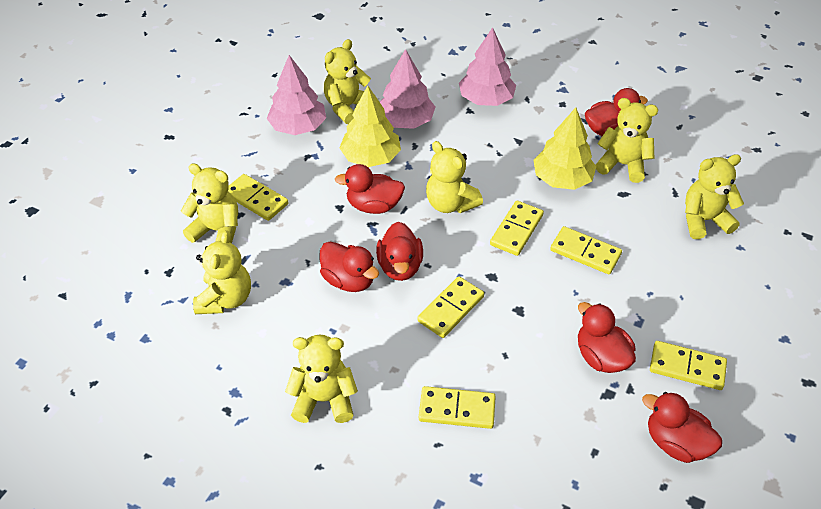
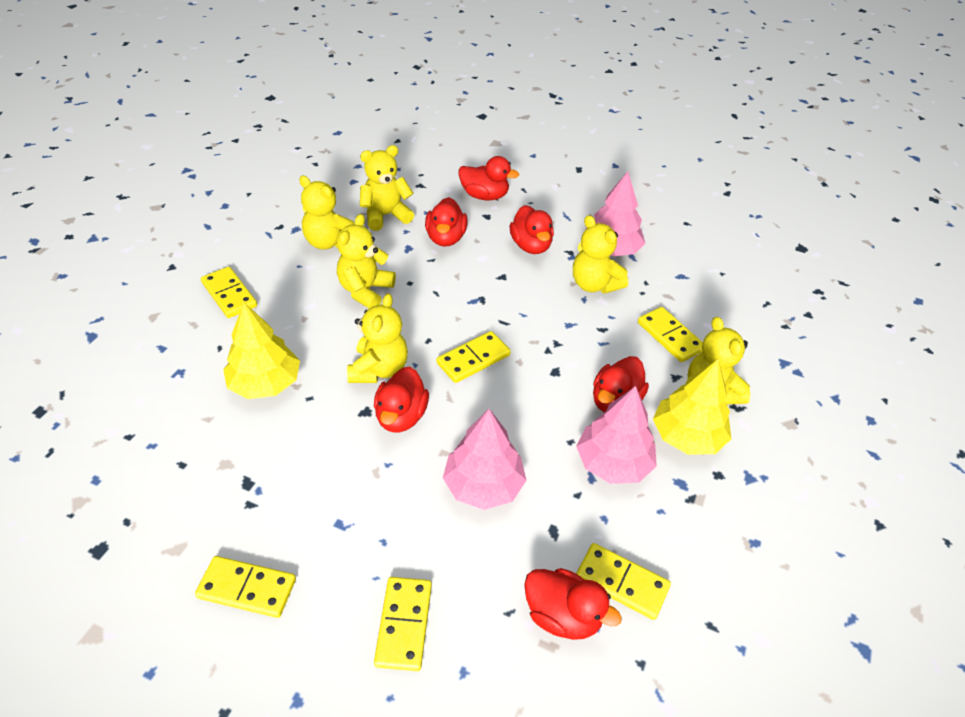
yellow teddy bear: 7 -> 6

